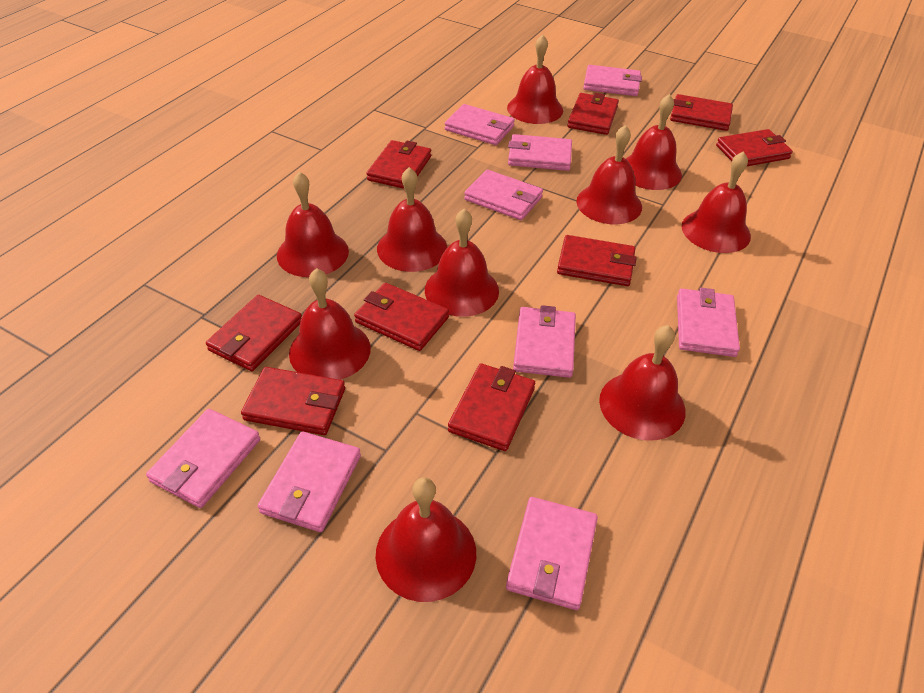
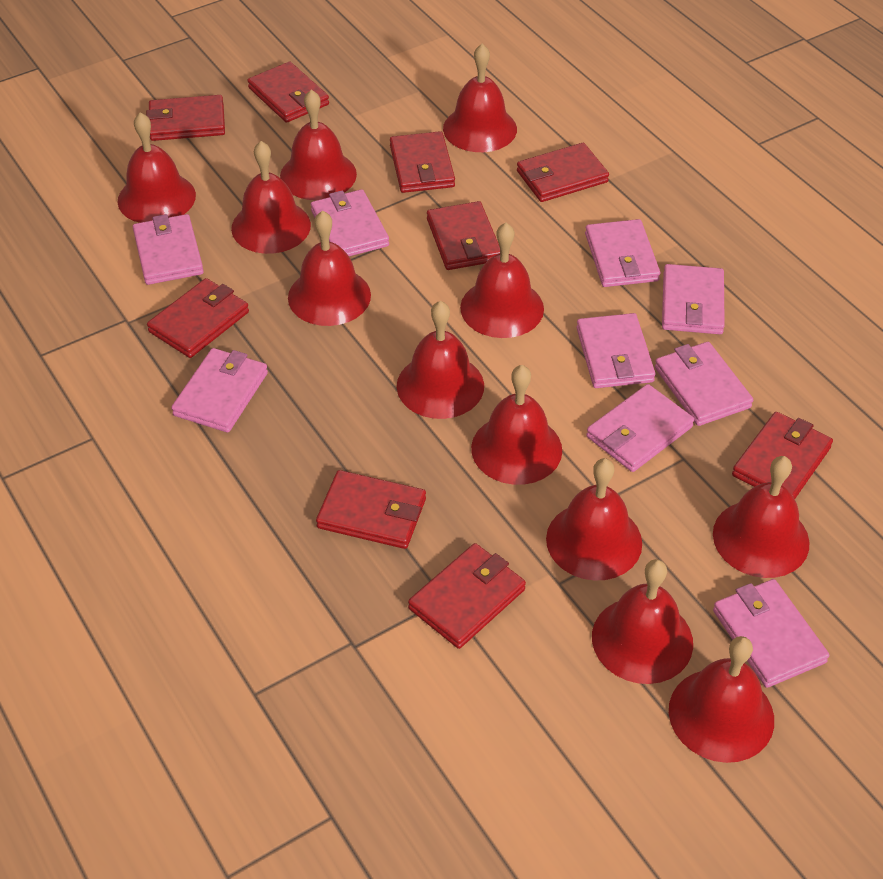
red bell: 10 -> 12

